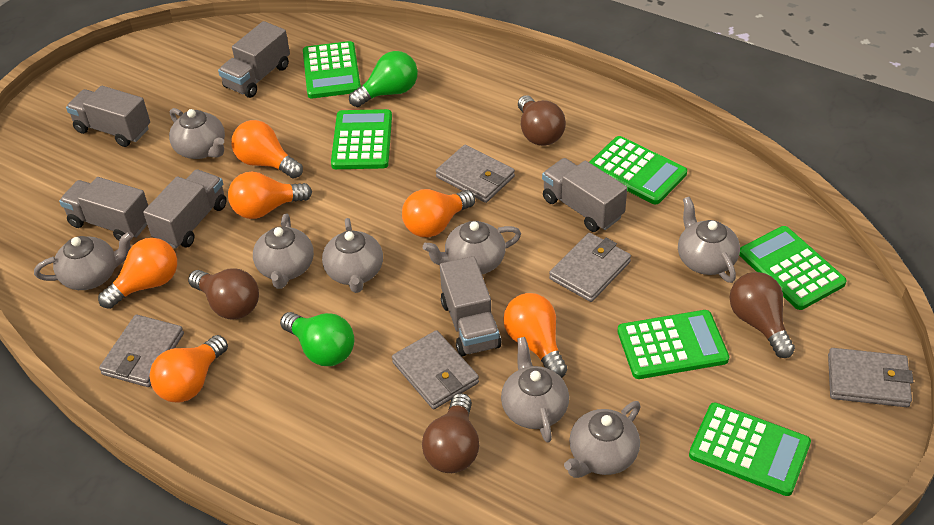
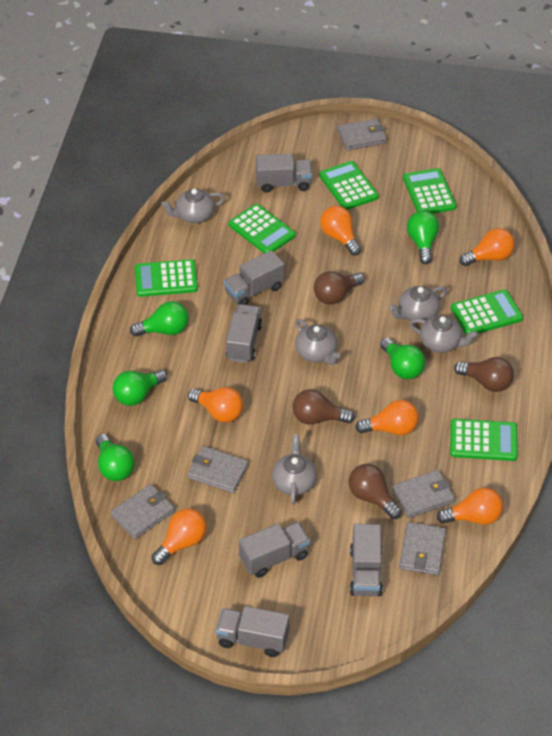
green light bulb: 2 -> 5
grey teapot: 8 -> 5

